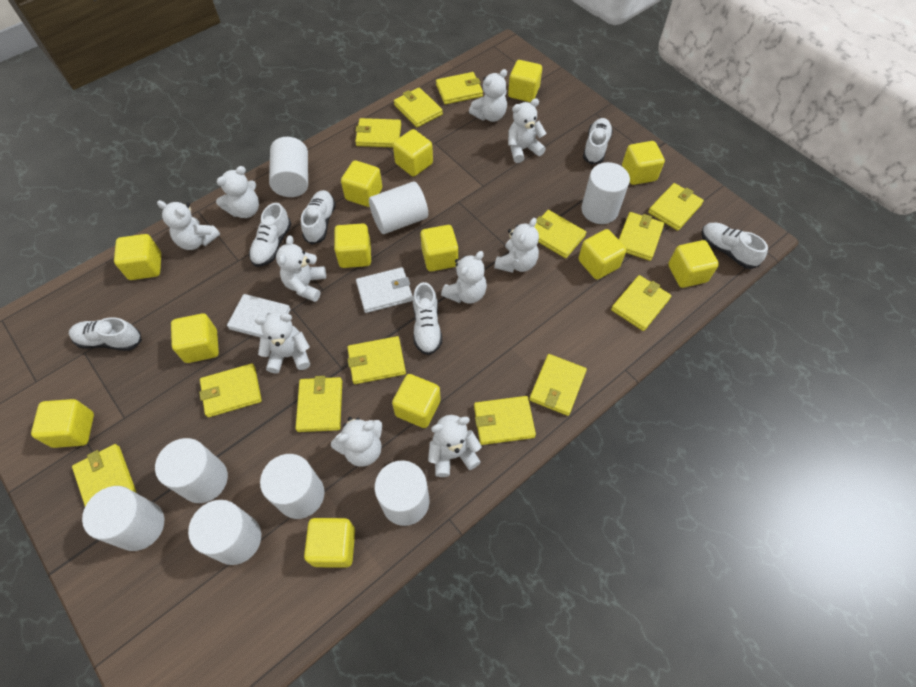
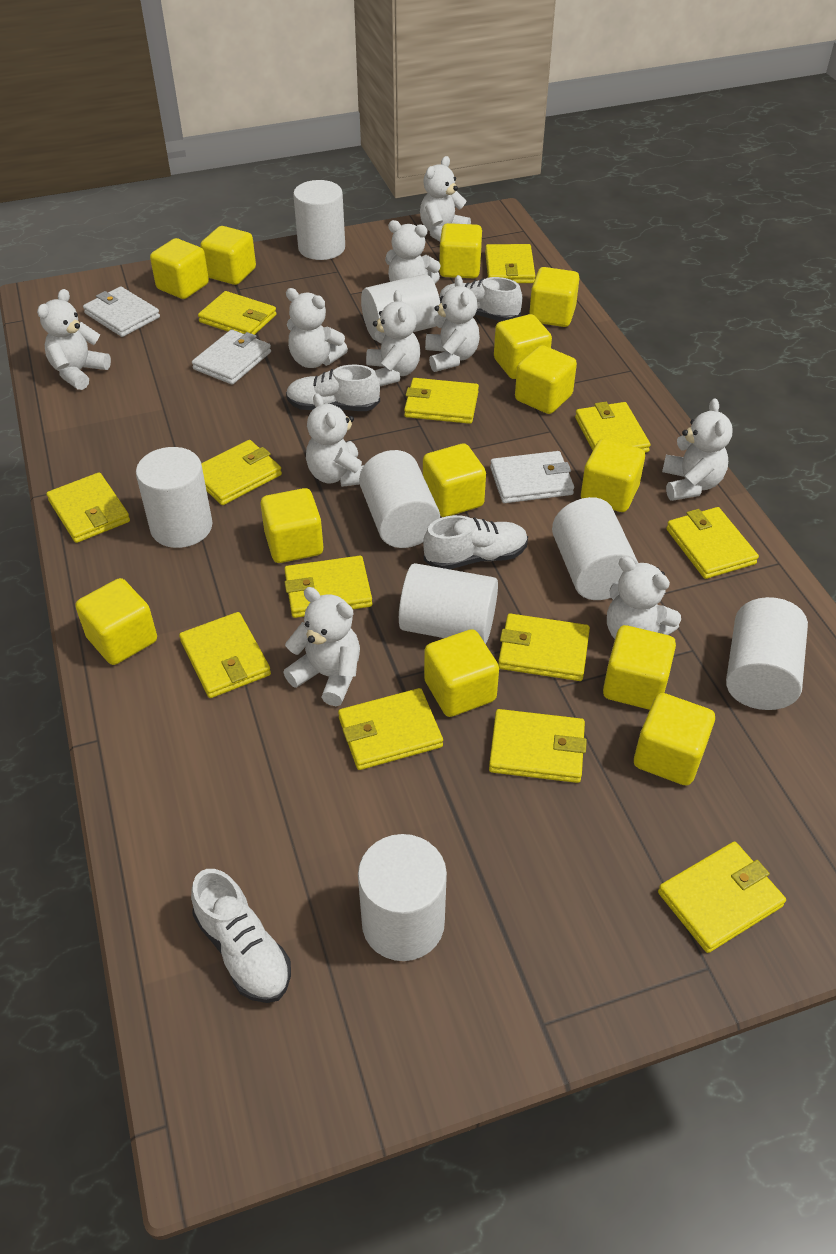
white shoe: 6 -> 4
white wallet: 2 -> 3

